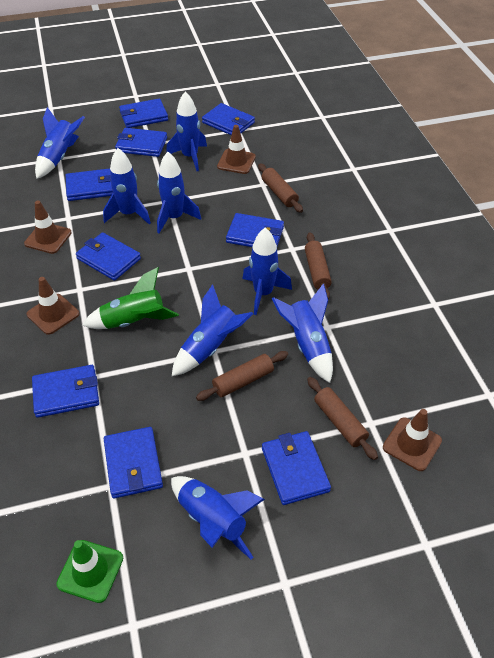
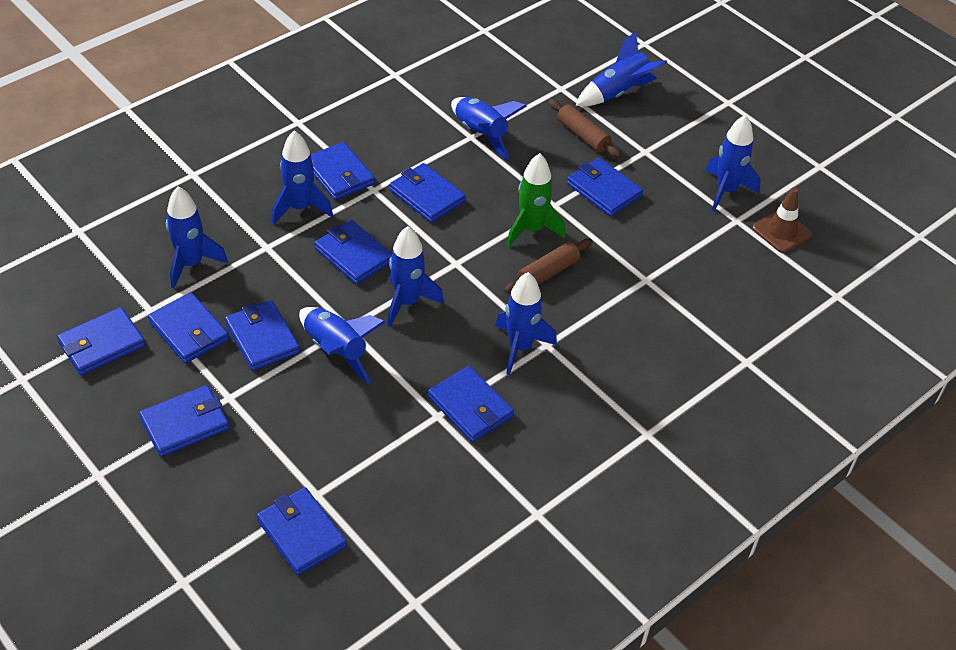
blue wallet: 9 -> 10
brown rolling pin: 4 -> 2
brown traffic cone: 4 -> 1
green traffic cone: 1 -> 0

